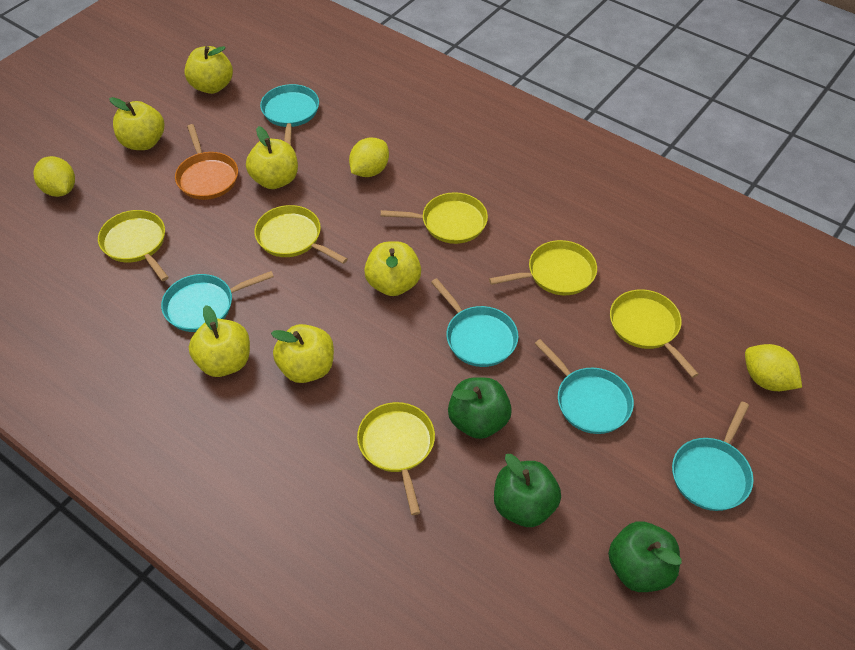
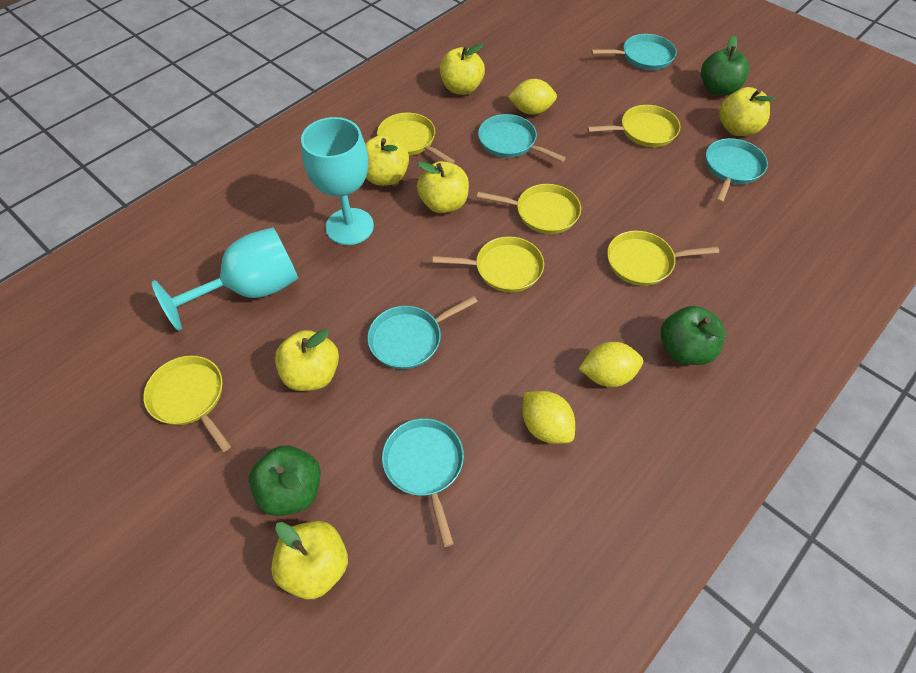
orange pan: 1 -> 0
turquoise goblet: 0 -> 2

